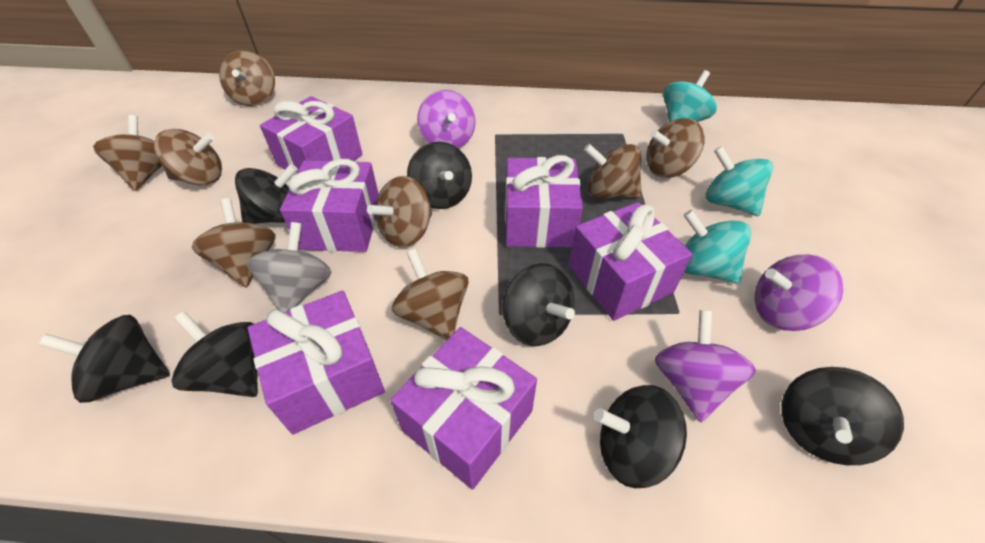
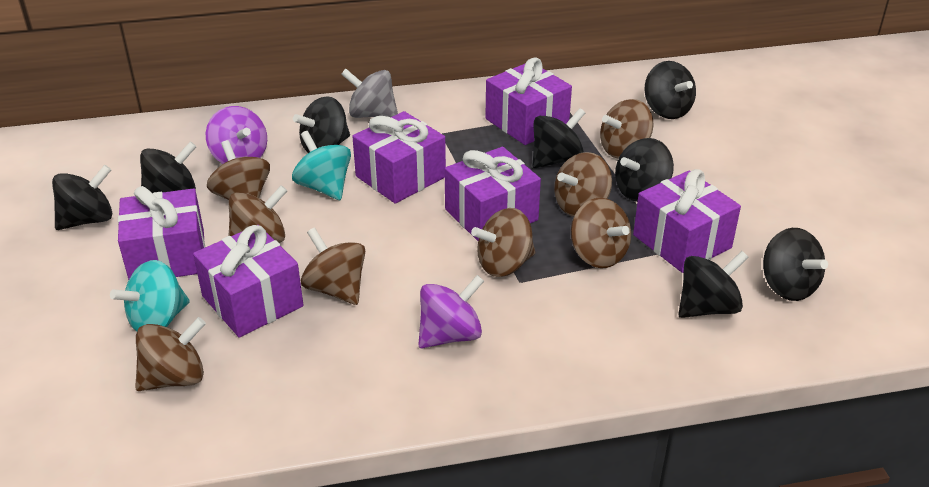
black spinning top: 7 -> 8
purple spinning top: 3 -> 2
turquoise spinning top: 3 -> 2

